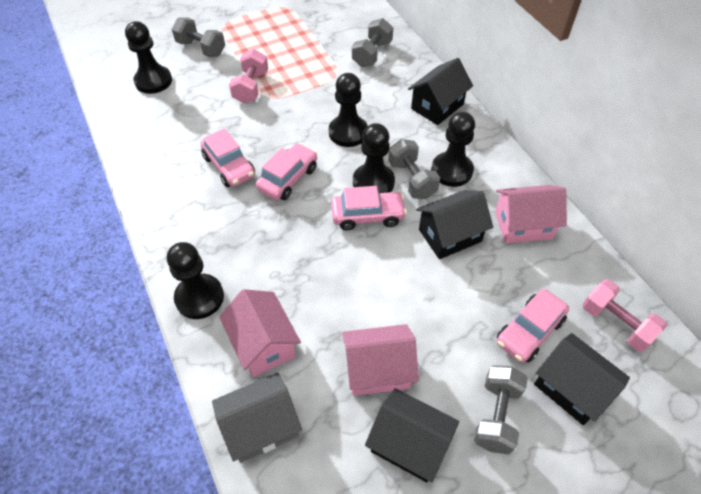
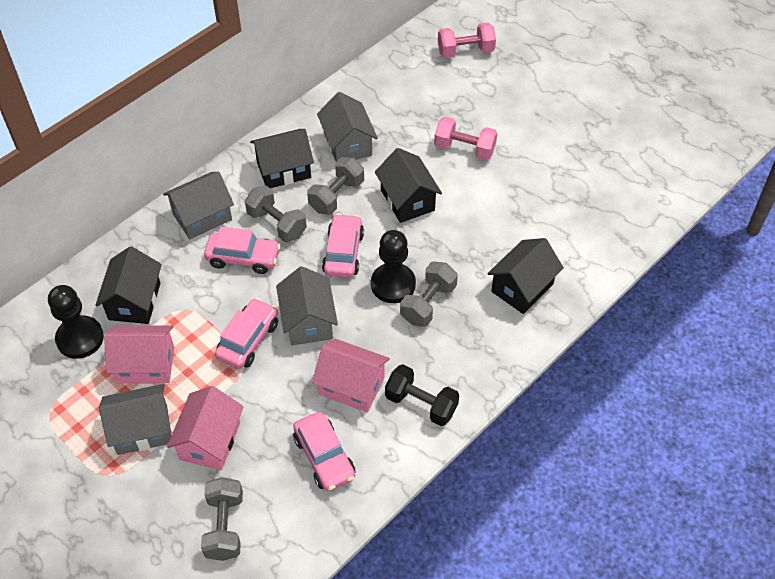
black dumbbell: 0 -> 1
black pawn: 5 -> 2
grey house: 1 -> 4

